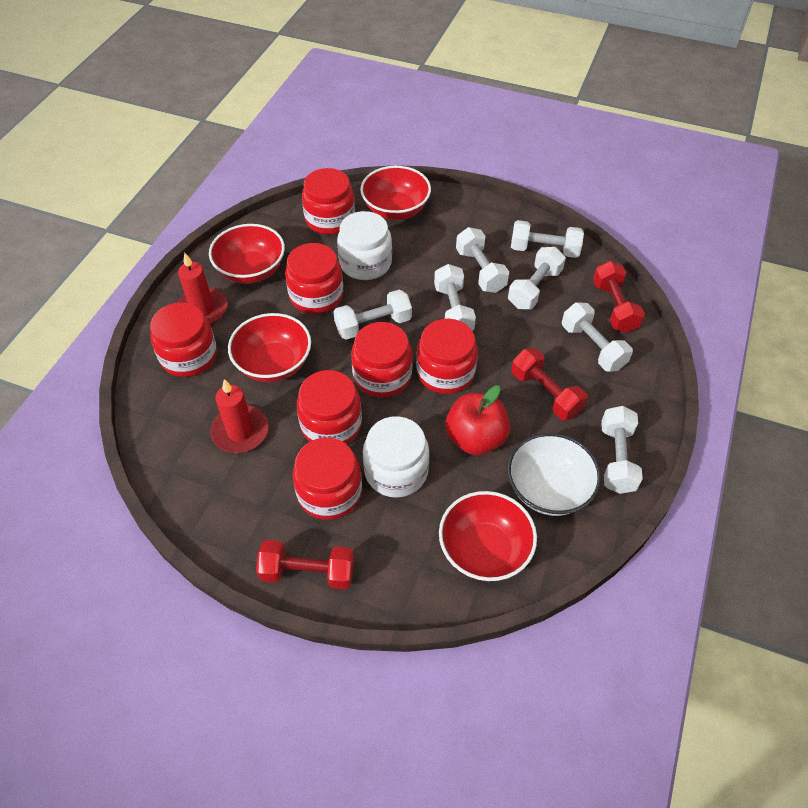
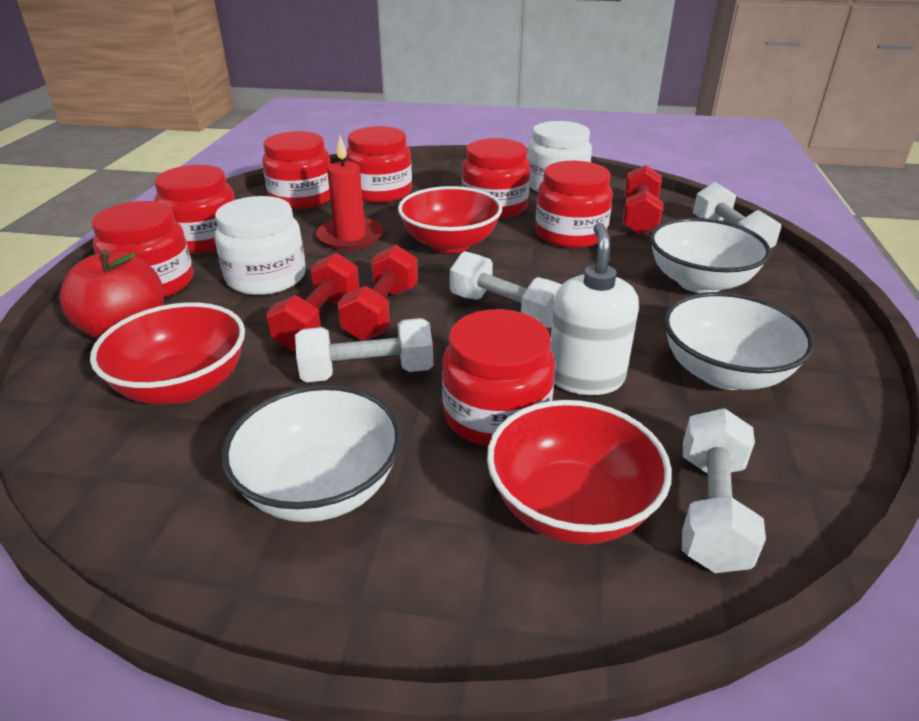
red bowl: 4 -> 3
red candle: 2 -> 1
white bowl: 1 -> 3
white dumbbell: 7 -> 4
white soap dispenser: 0 -> 1

